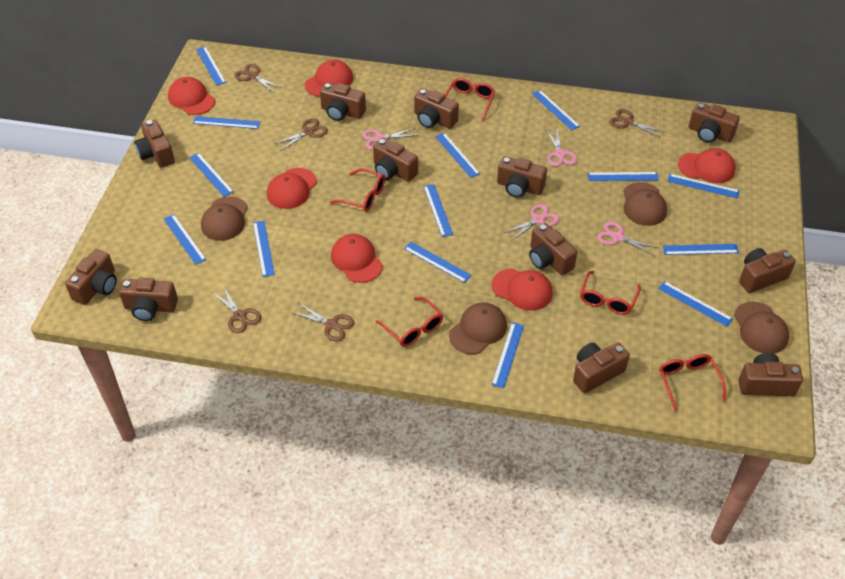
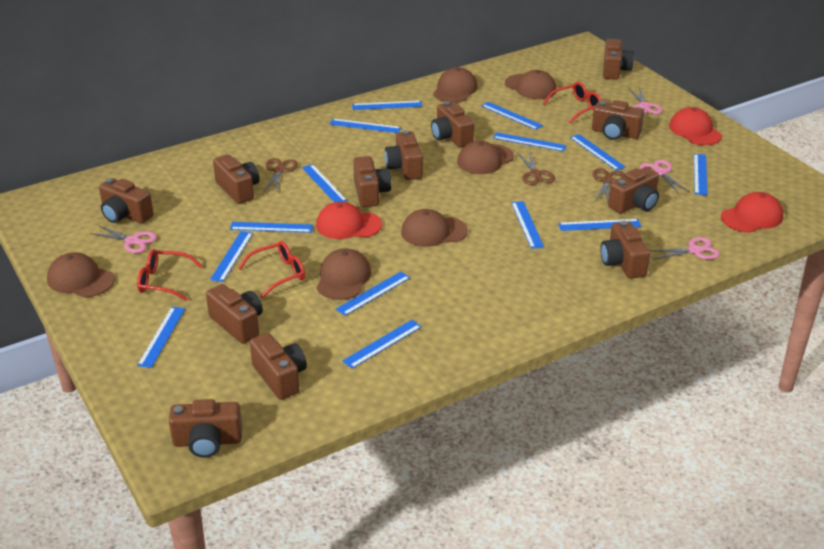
brown cap: 4 -> 6
brown scissors: 5 -> 3
red cap: 6 -> 3
red glasses: 5 -> 3

